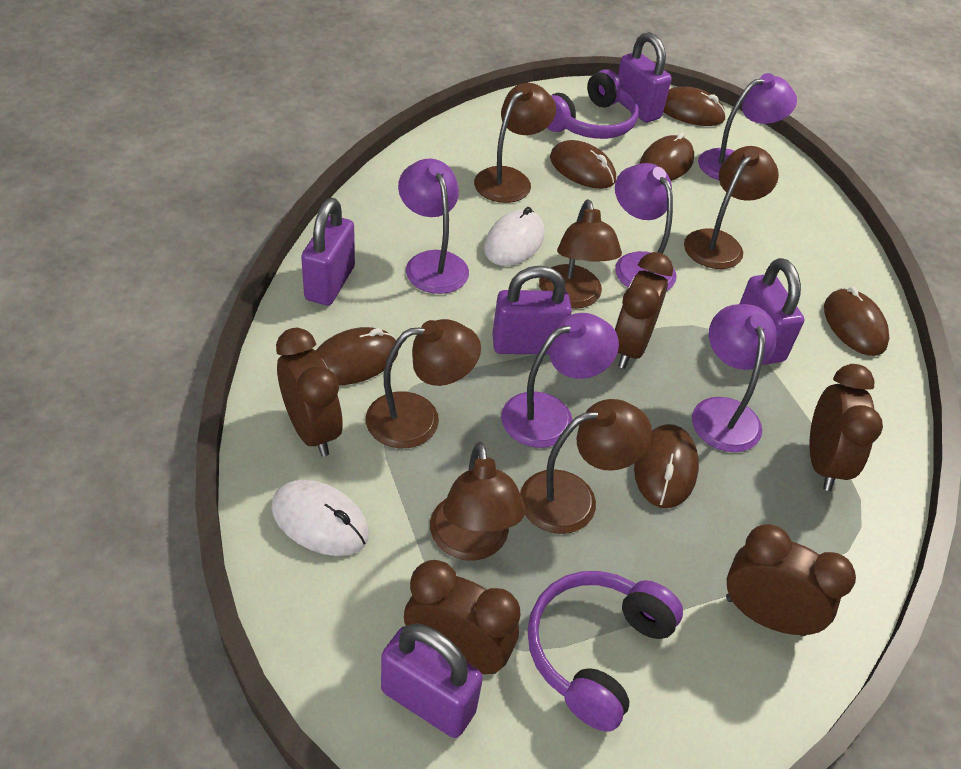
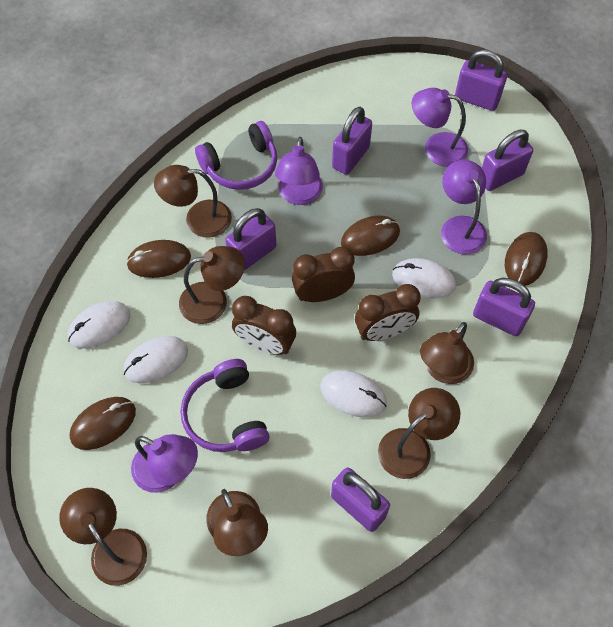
brown clock: 5 -> 3
brown mouse: 6 -> 4
purple lamp: 5 -> 4
purple padlock: 5 -> 6
white mouse: 2 -> 4

